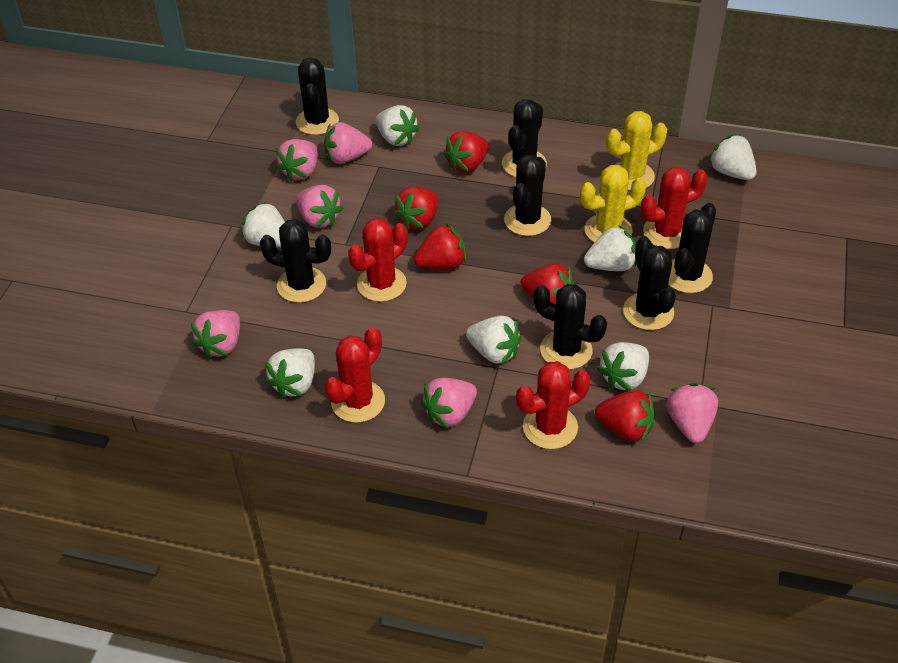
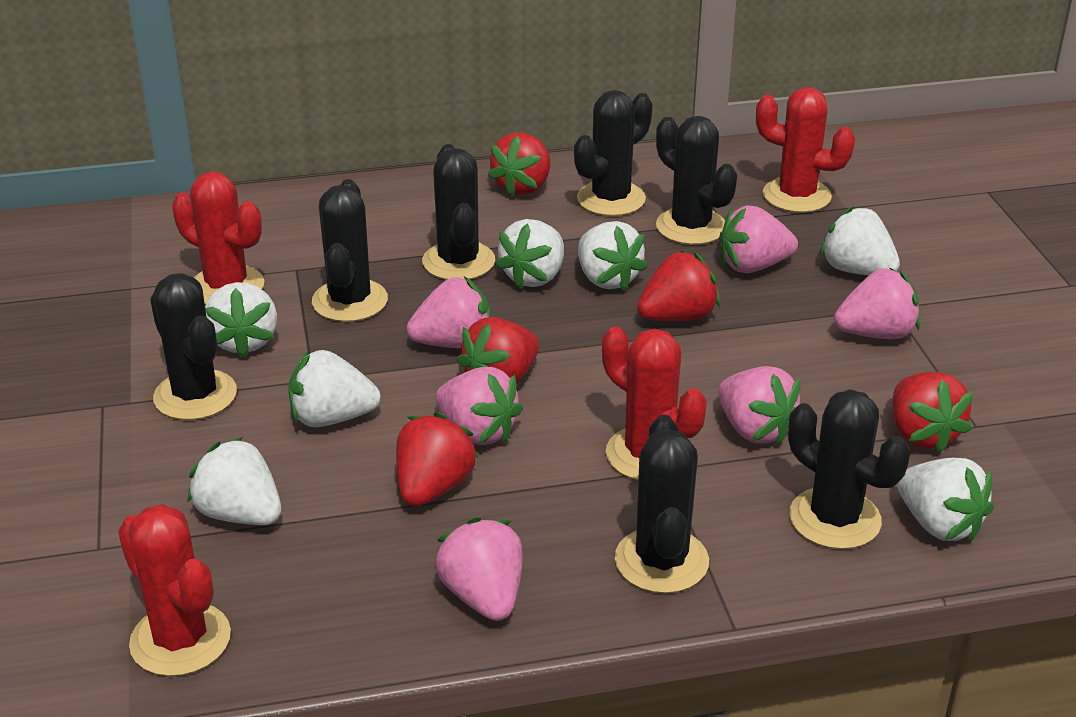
yellow cactus: 2 -> 0

